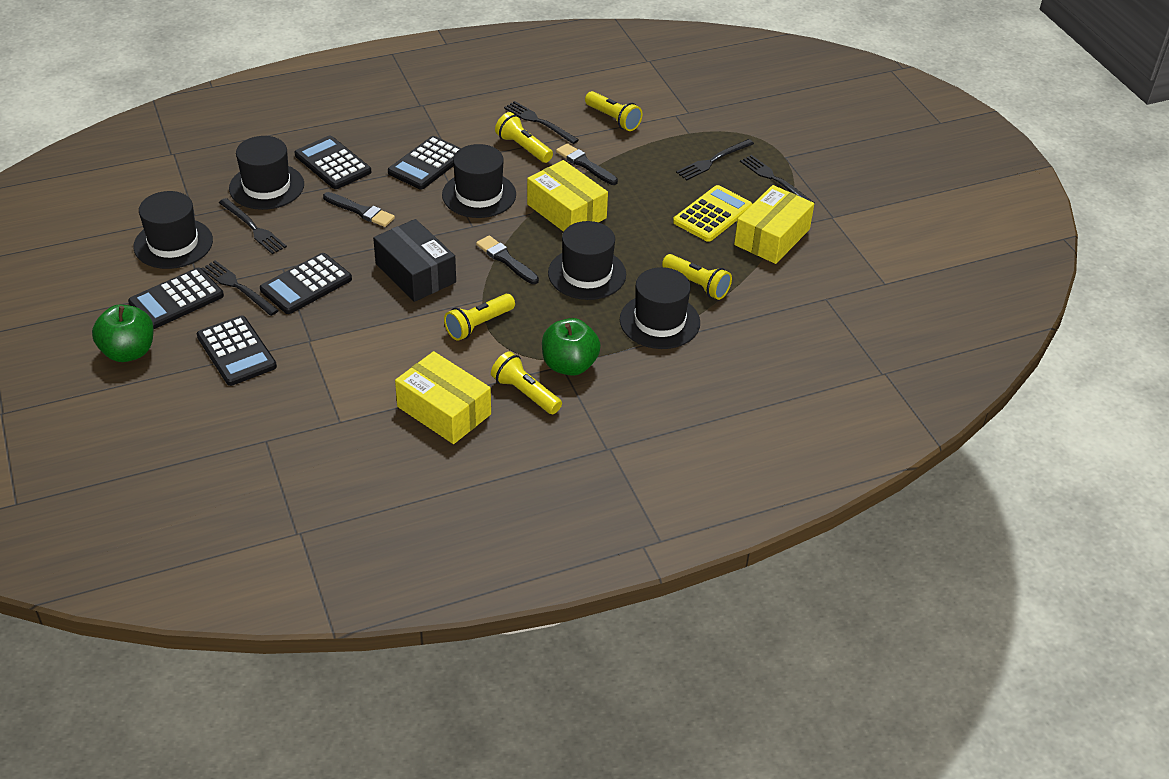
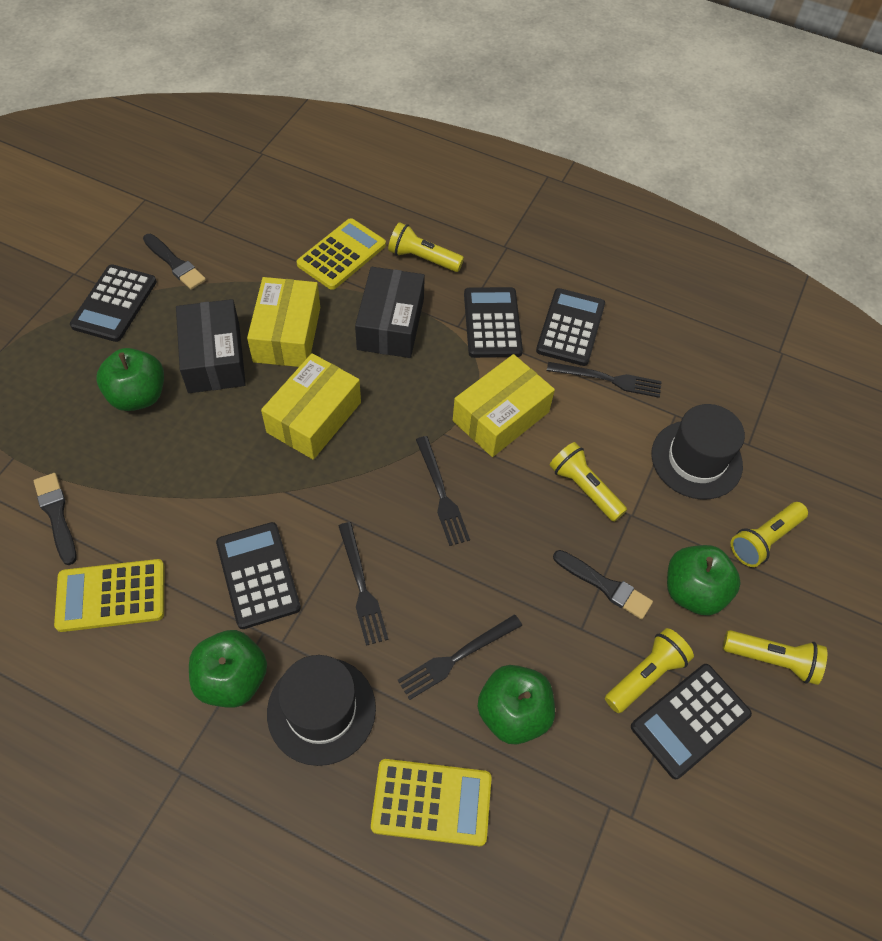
black box: 1 -> 2
black fork: 5 -> 4
black hat: 5 -> 2
green apple: 2 -> 4
yellow calculator: 1 -> 3

